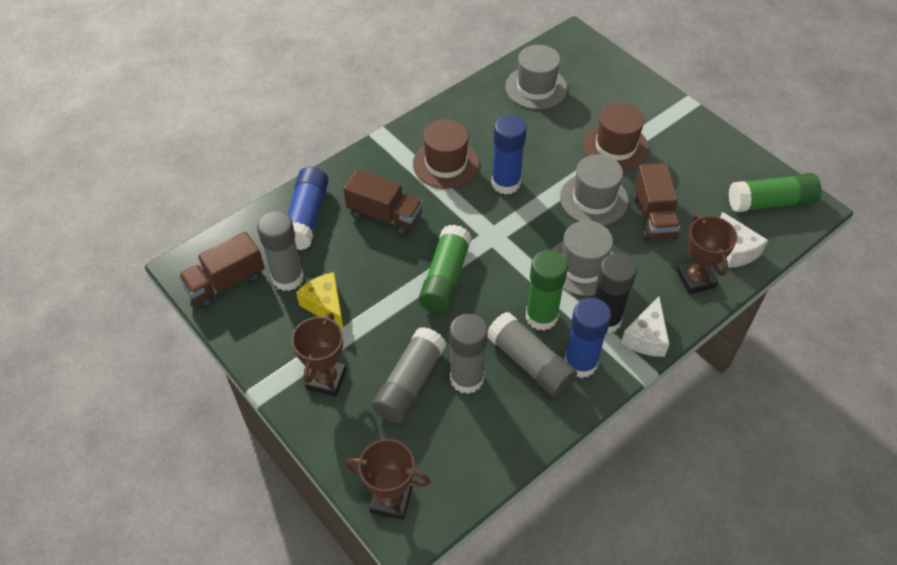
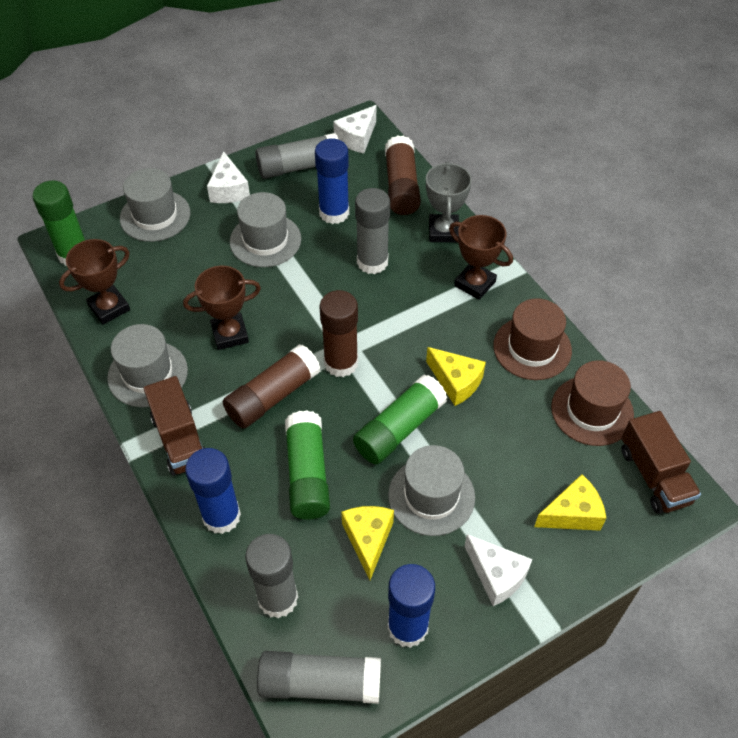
black glue stick: 1 -> 0
brown glue stick: 0 -> 3
brown truck: 3 -> 2
grey hat: 3 -> 4
grey trophy: 0 -> 1
white cheese: 2 -> 3
yellow cheese: 1 -> 3

